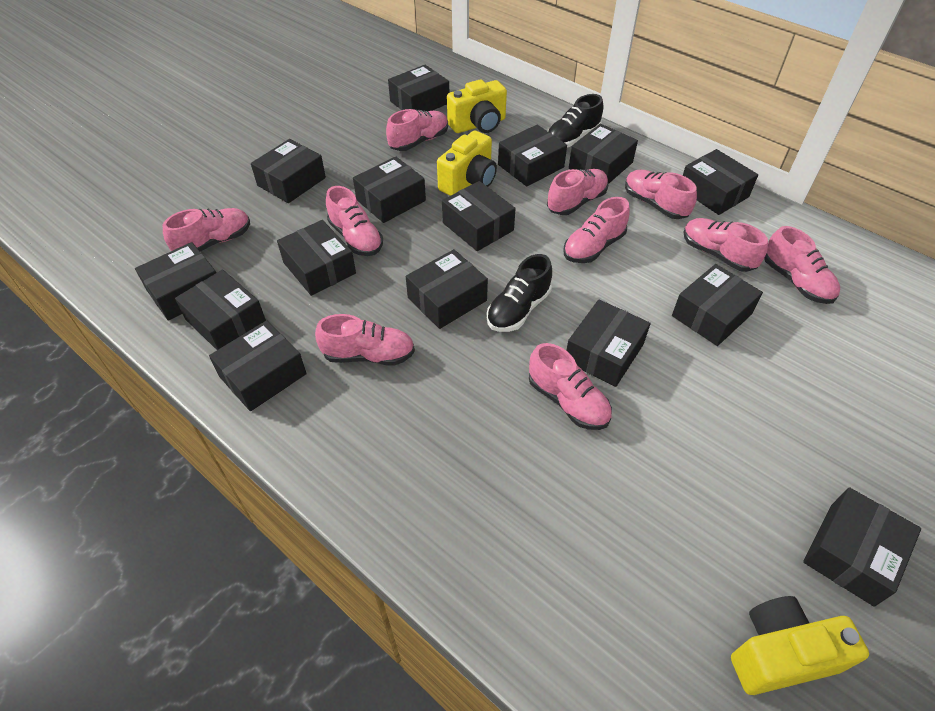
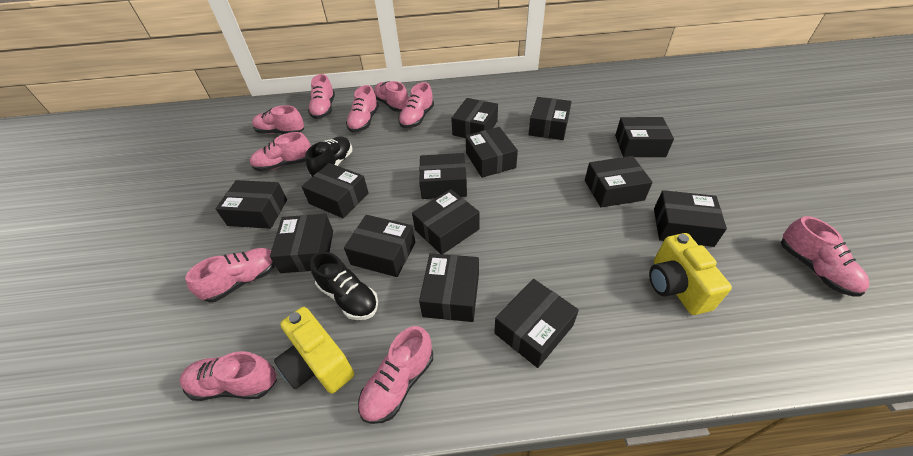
black box: 15 -> 14
yellow camera: 3 -> 2

